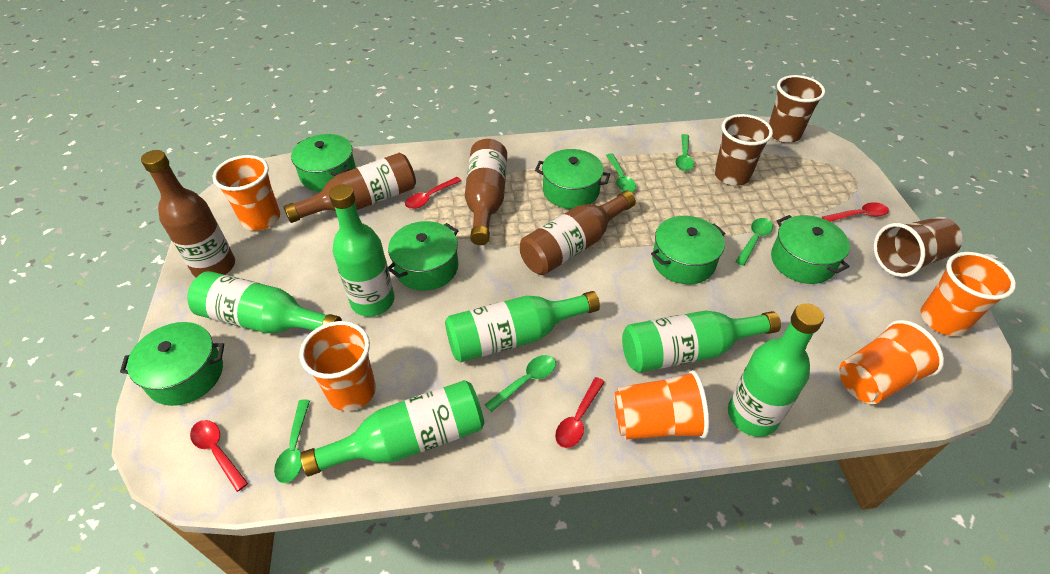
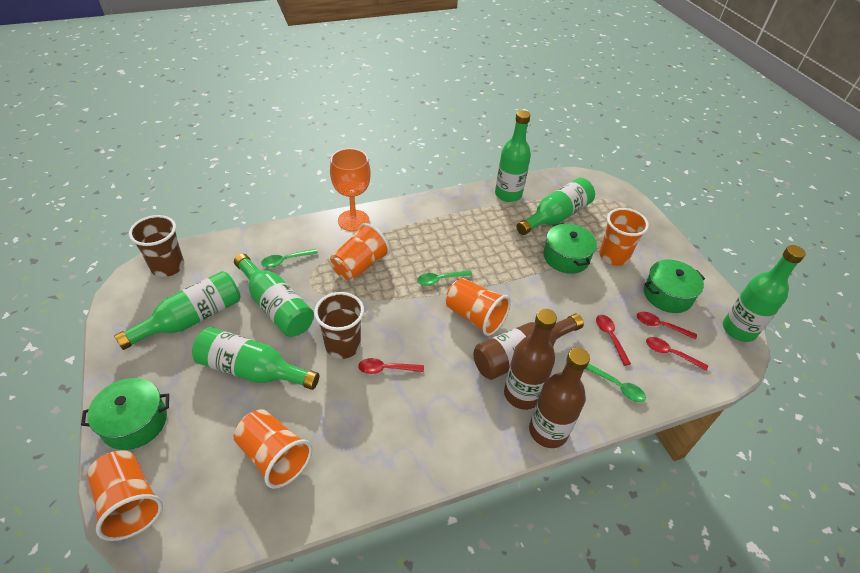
brown bottle: 4 -> 3
brown cup: 3 -> 2
green pot: 6 -> 3
green spoon: 5 -> 3
orange goblet: 0 -> 1

